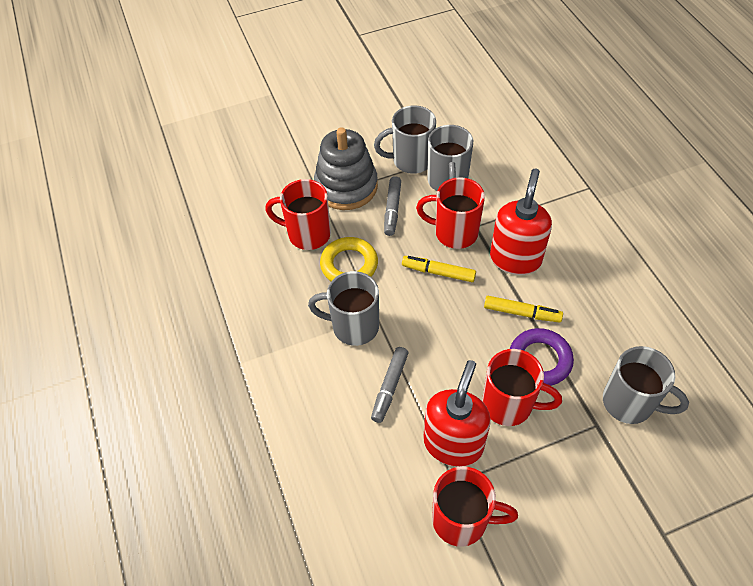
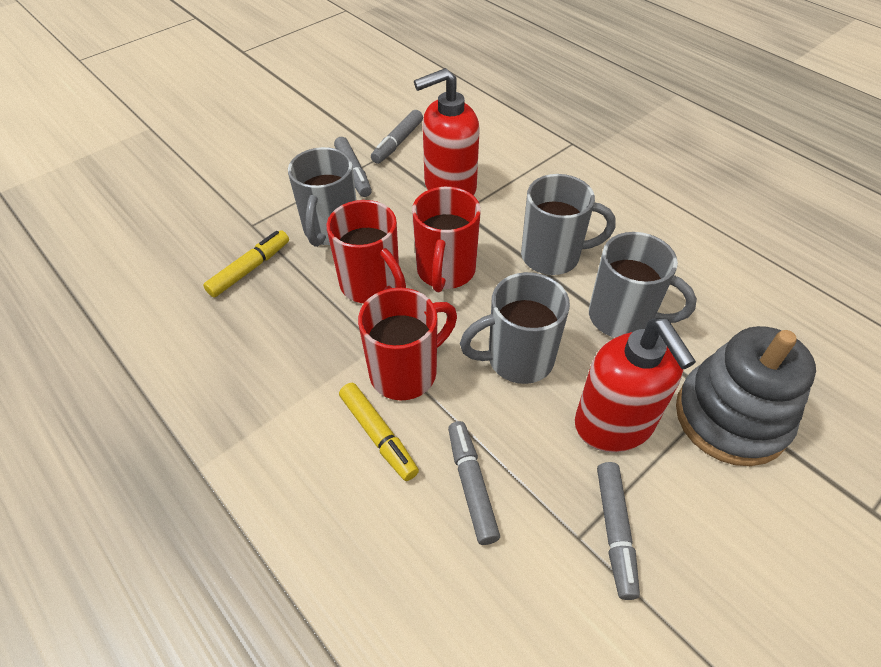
grey marker: 2 -> 4
purple ring: 1 -> 0
red mug: 4 -> 3
yellow ring: 1 -> 0

